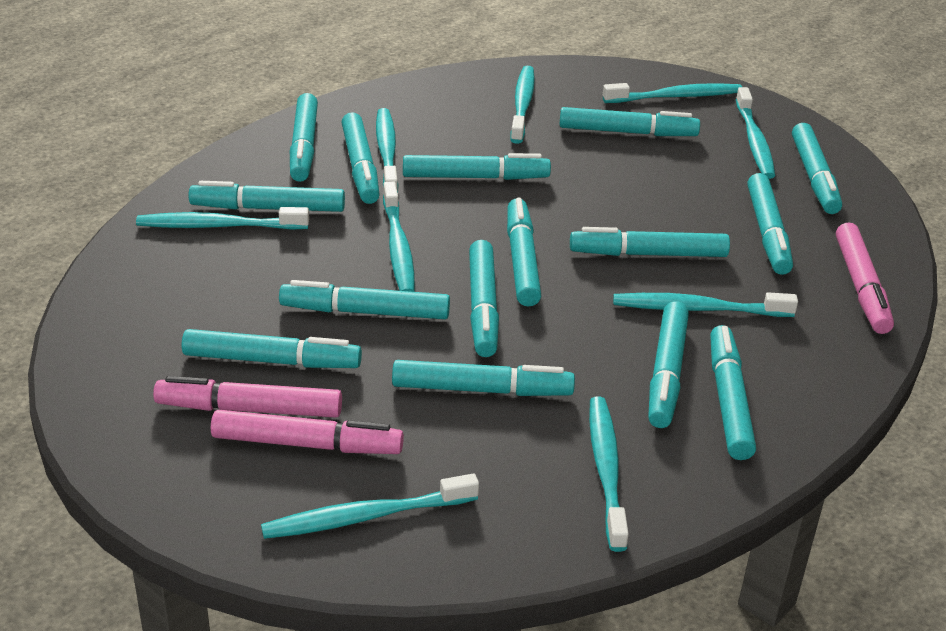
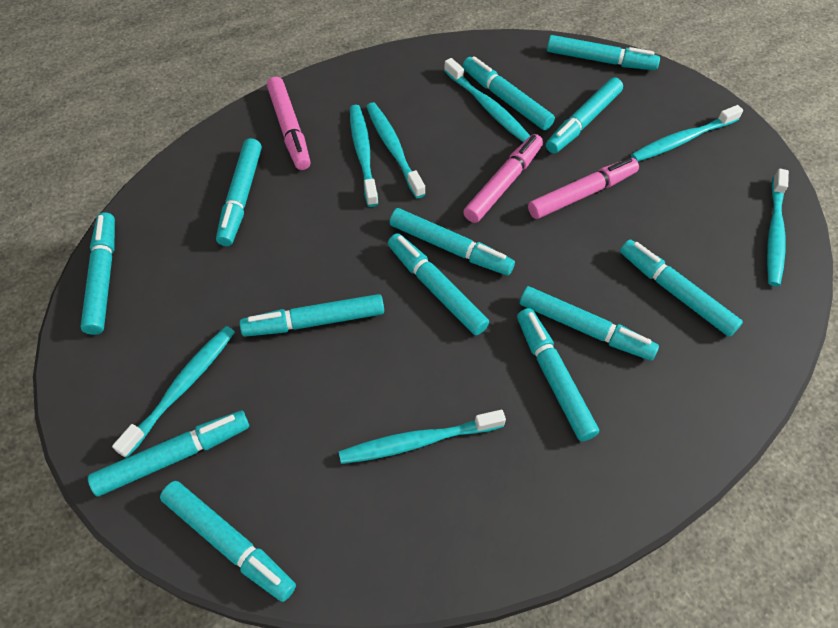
turquoise marker: 15 -> 13
turquoise toothbrush: 9 -> 7

